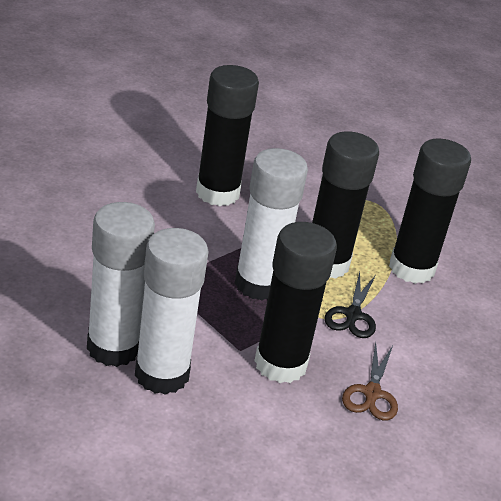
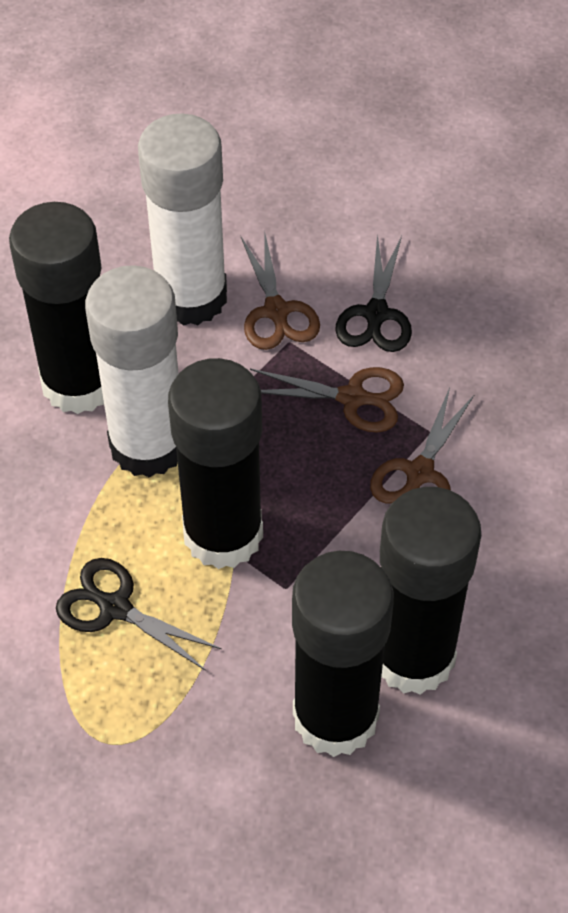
black scissors: 1 -> 2
brown scissors: 1 -> 3
white glue stick: 3 -> 2

